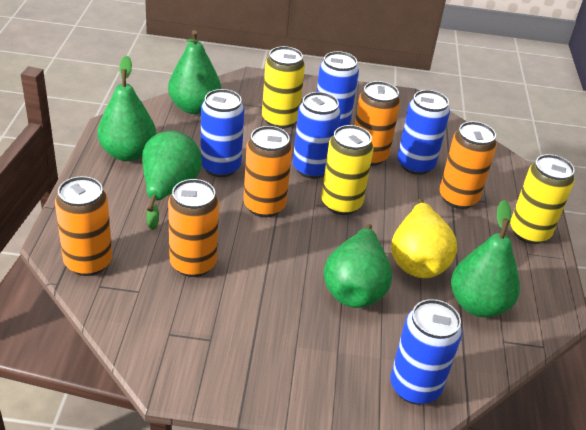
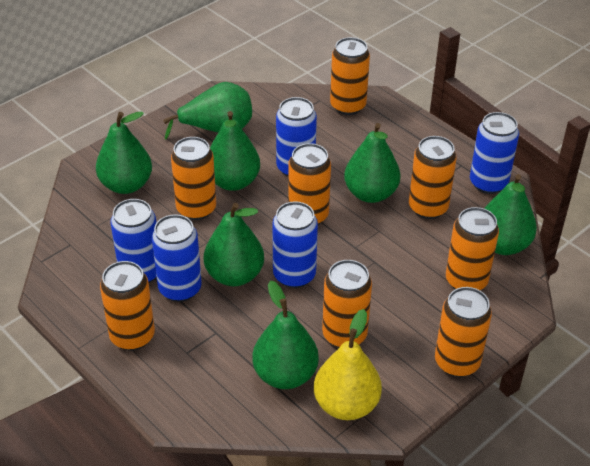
green pear: 5 -> 7
orange can: 5 -> 8
yellow can: 3 -> 0

